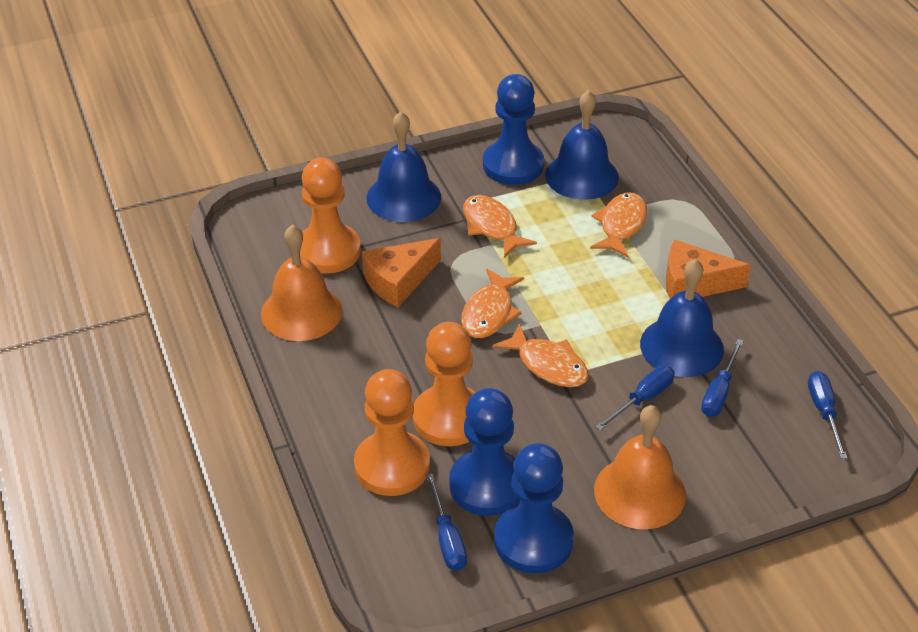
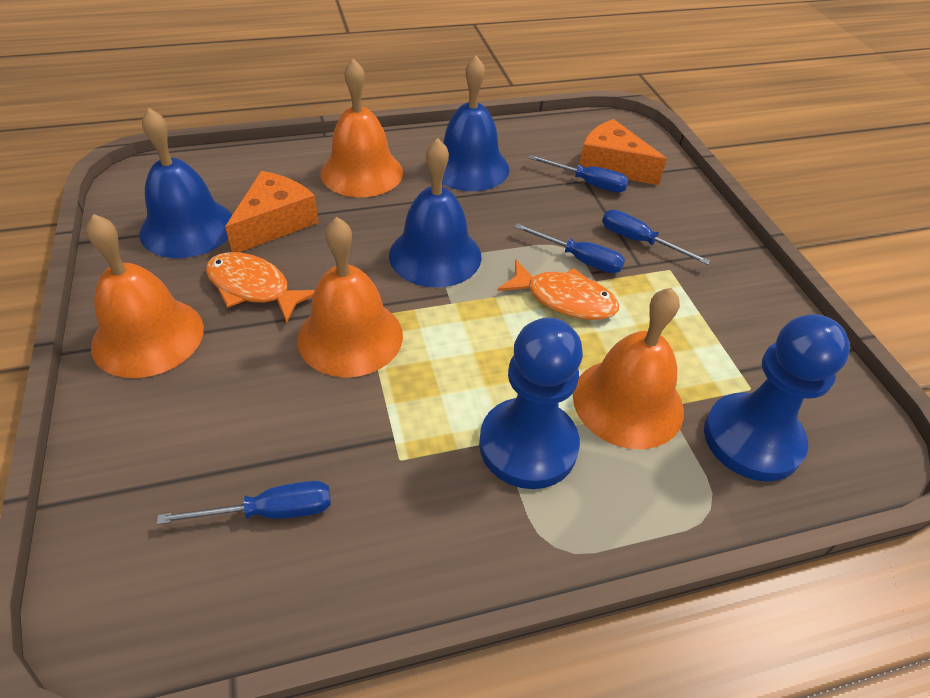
blue pawn: 3 -> 2
orange bell: 2 -> 4
orange fish: 4 -> 2
orange pawn: 3 -> 0

